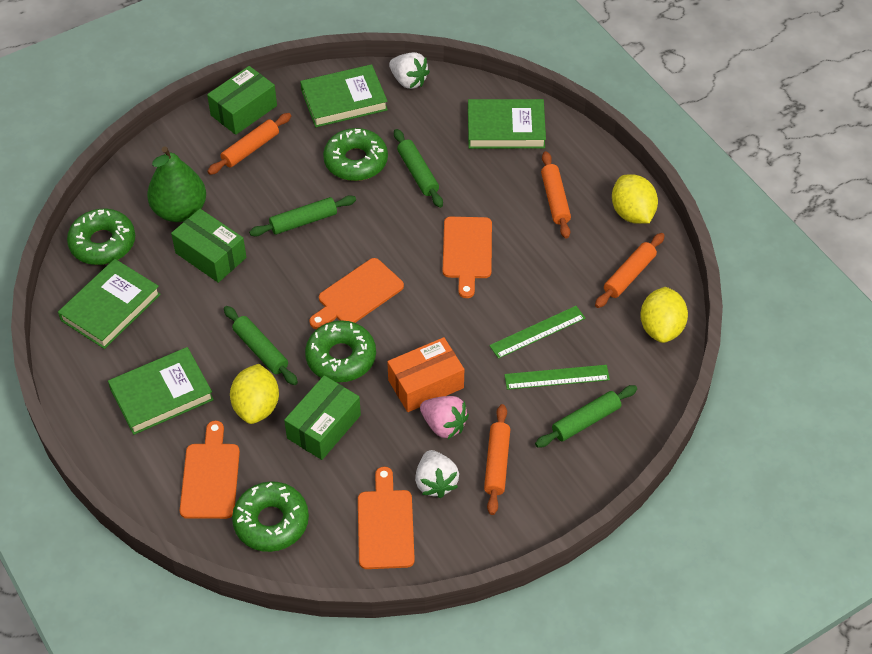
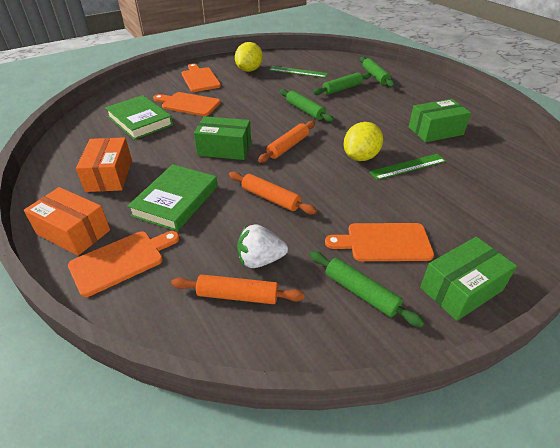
green book: 4 -> 2
green donut: 4 -> 0
green pear: 1 -> 0
orange box: 1 -> 2
orange rolling pin: 4 -> 3
pink strawberry: 1 -> 0
white strawberry: 2 -> 1
yellow lemon: 3 -> 2

